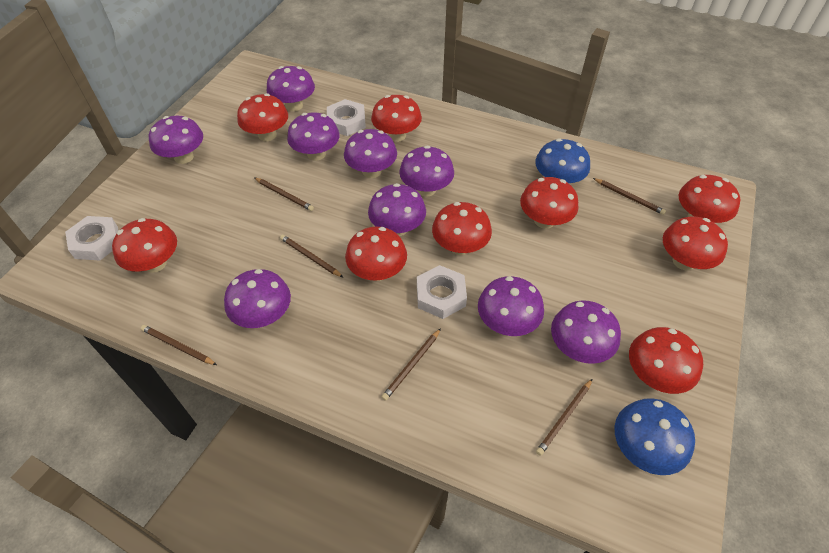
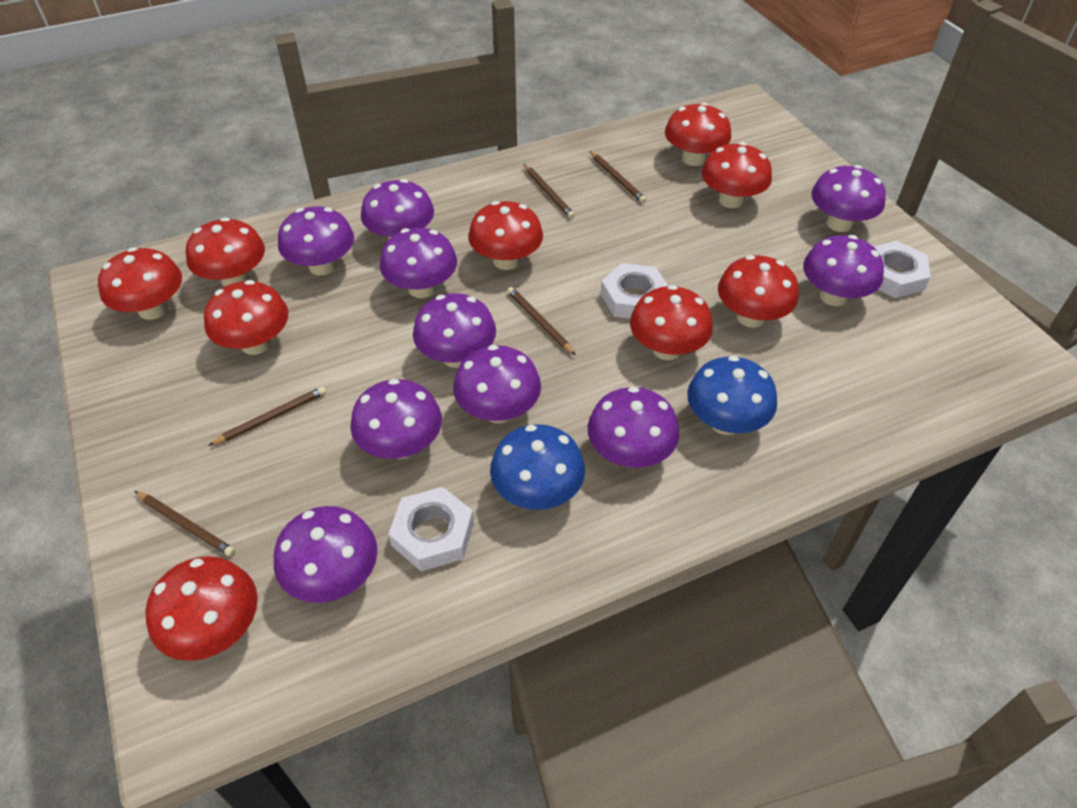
brown pencil: 6 -> 5
purple mushroom: 9 -> 10

